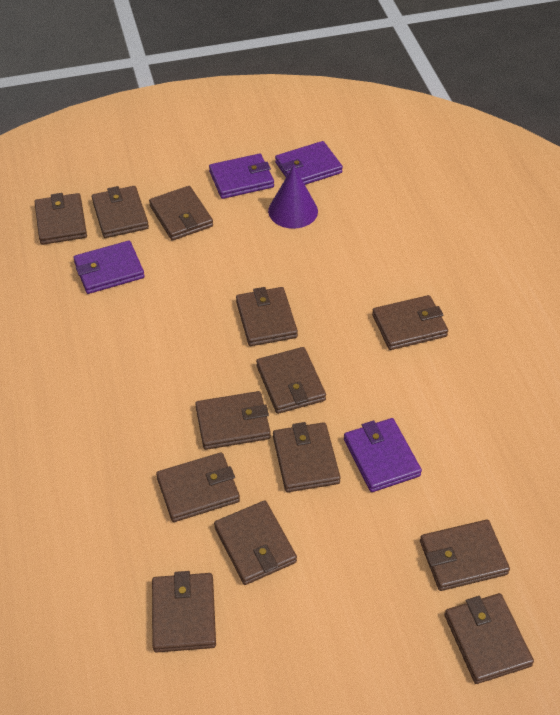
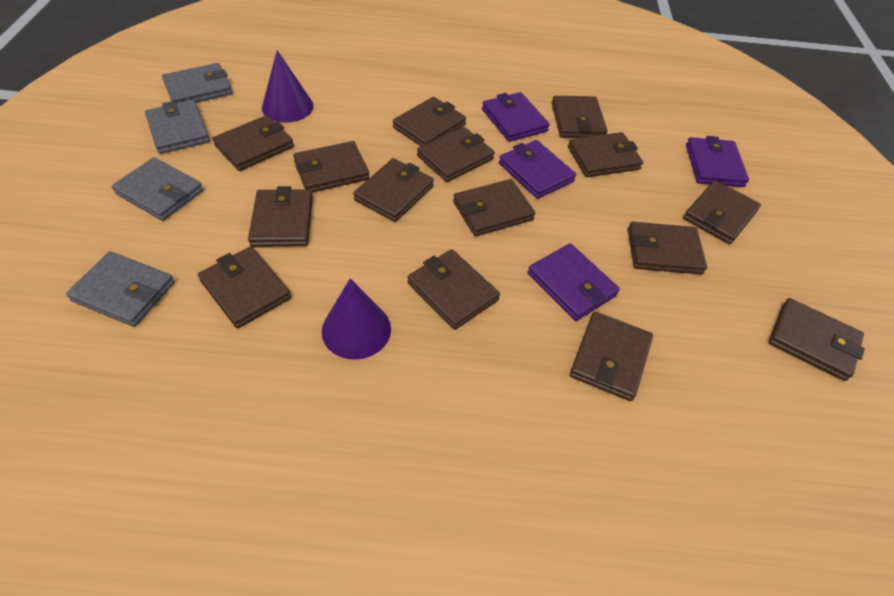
brown wallet: 13 -> 15
grey wallet: 0 -> 4
purple cone: 1 -> 2

